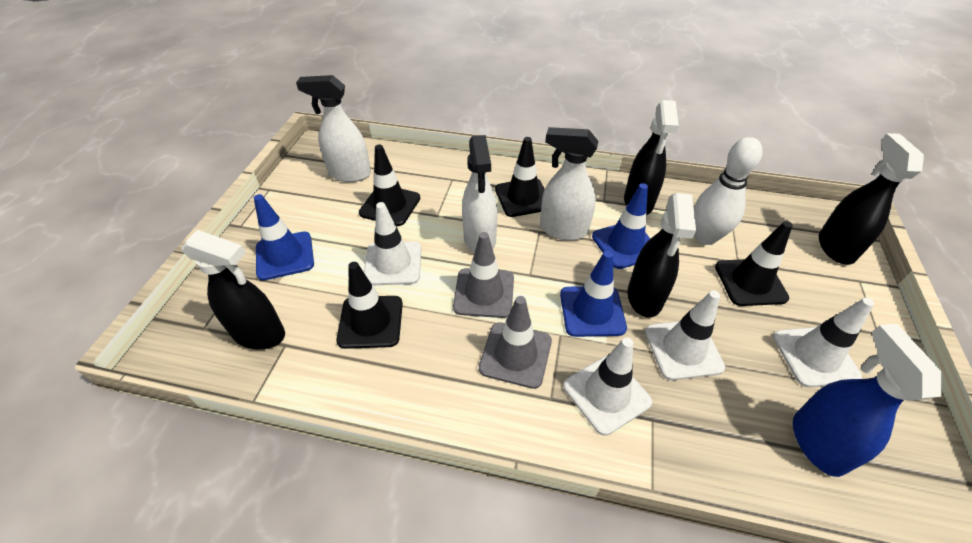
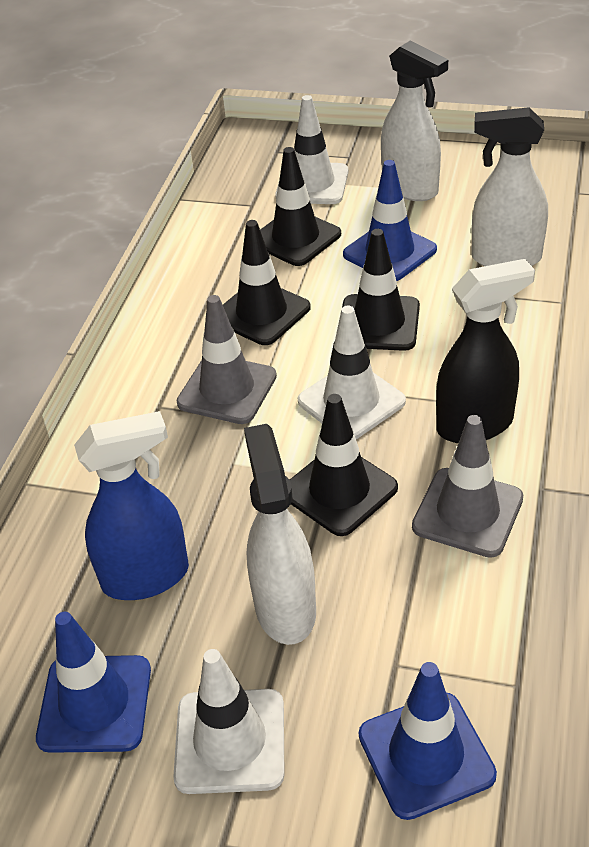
black spray bottle: 4 -> 1
white bowling pin: 1 -> 0
white traffic cone: 4 -> 3

